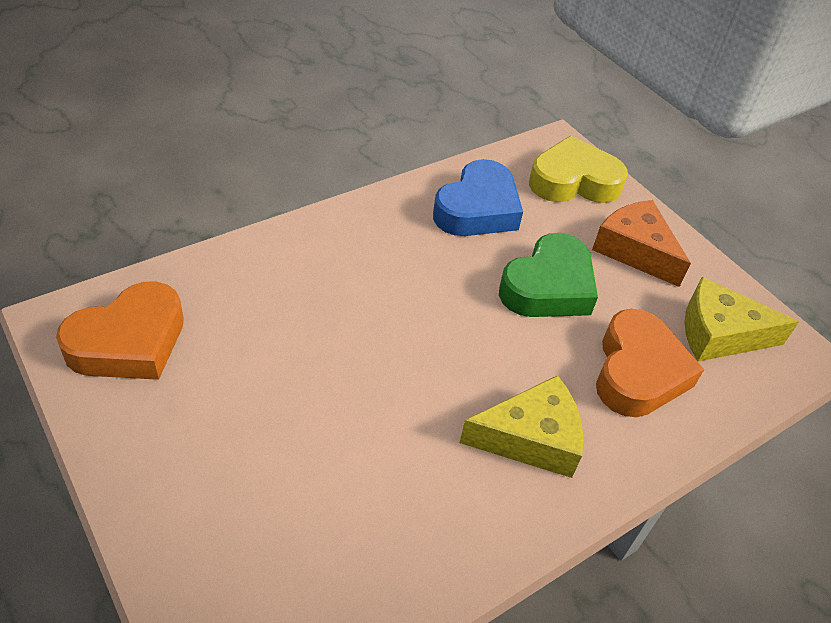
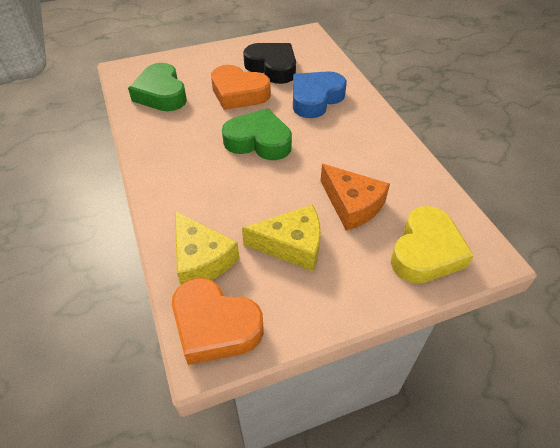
black heart: 0 -> 1
green heart: 1 -> 2

